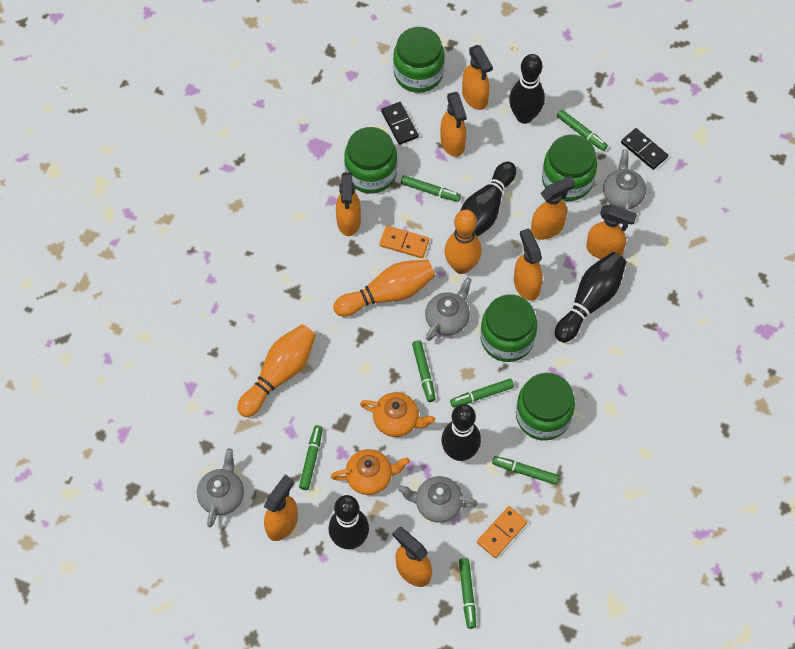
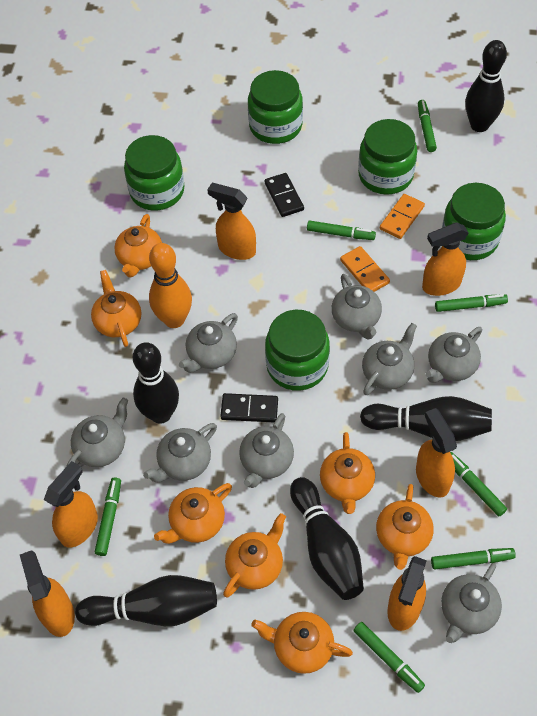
grey teapot: 4 -> 8
orange bowling pin: 3 -> 1
orange spray bottle: 8 -> 6
orange teapot: 2 -> 7

